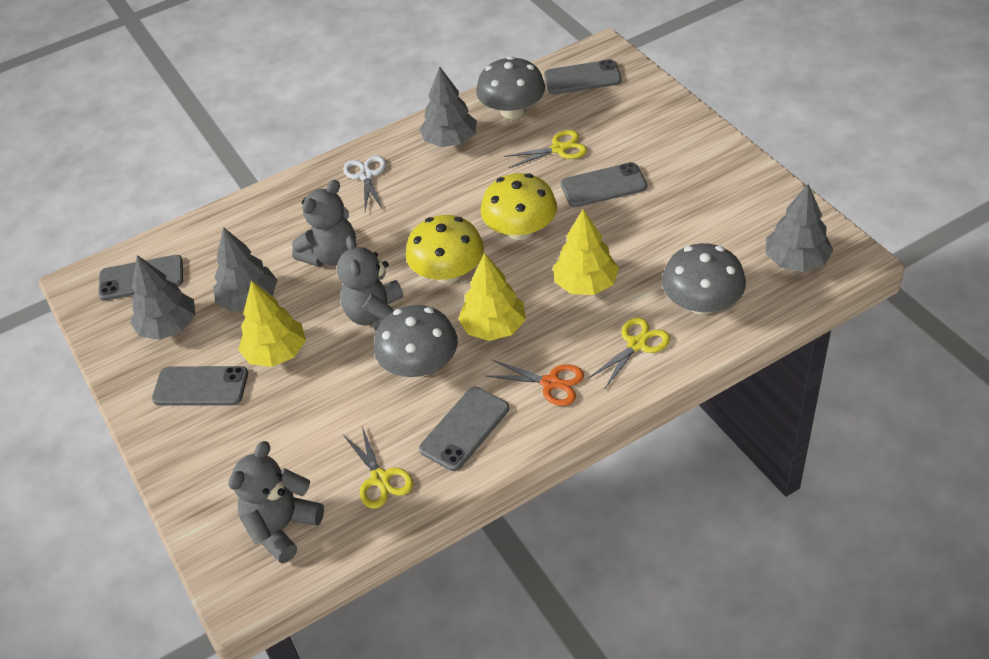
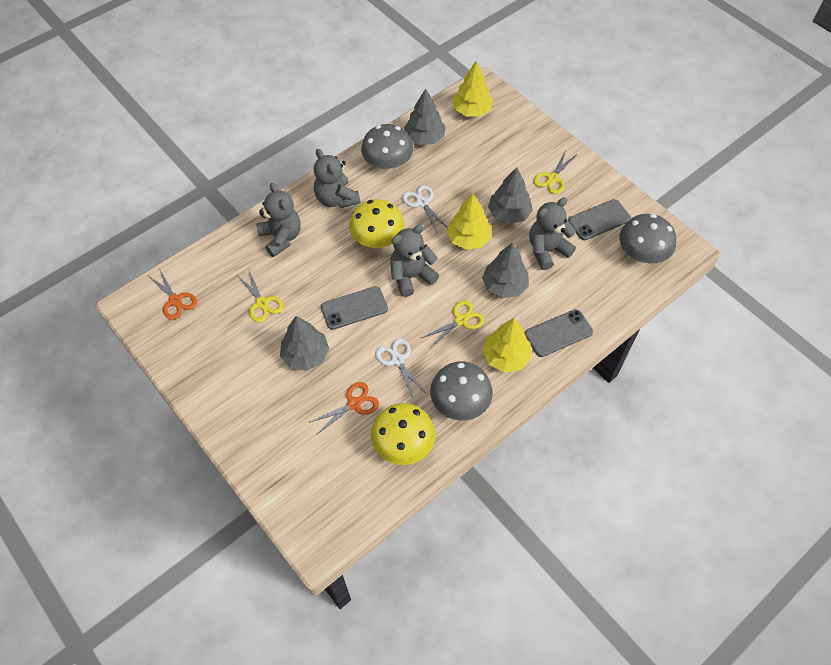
grey phone: 5 -> 3
grey teddy bear: 3 -> 4
orange scissors: 1 -> 2
white scissors: 1 -> 2

